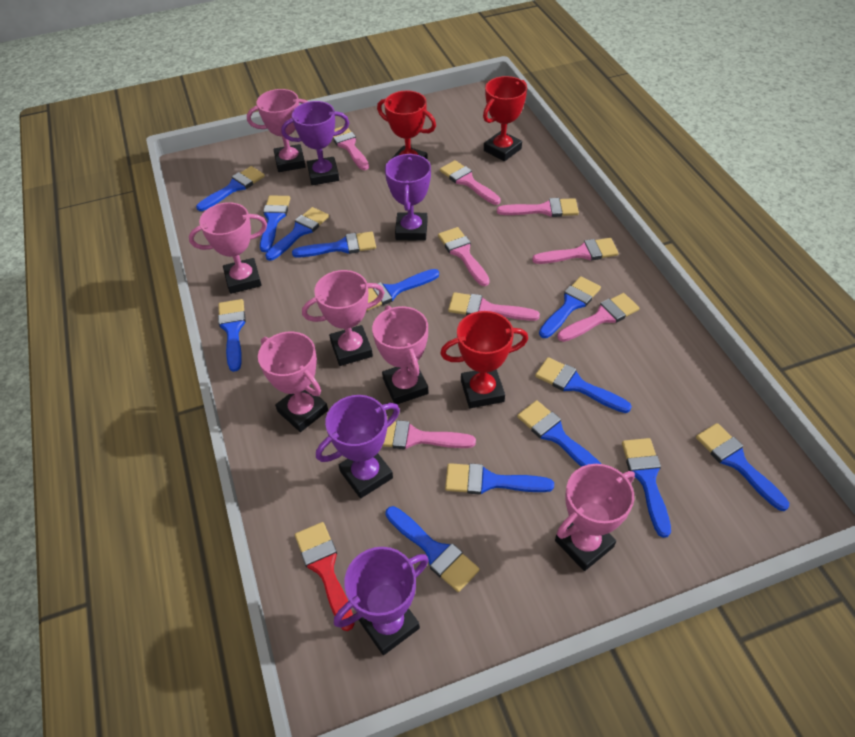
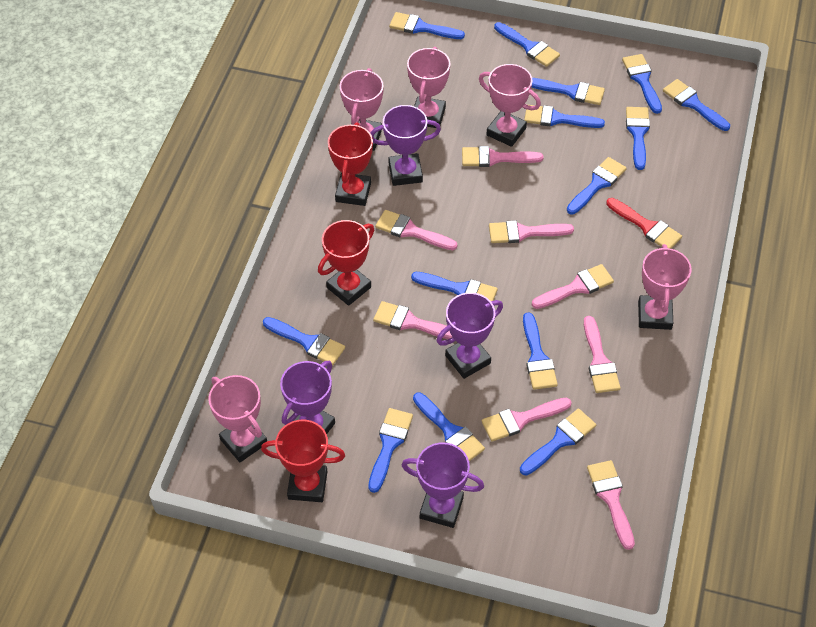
blue brush: 13 -> 14
pink trophy: 6 -> 5

